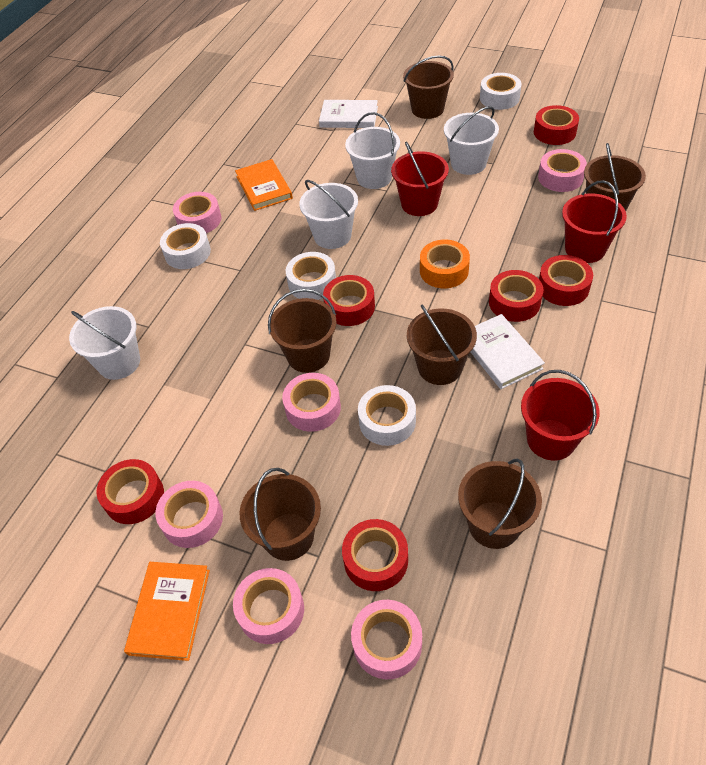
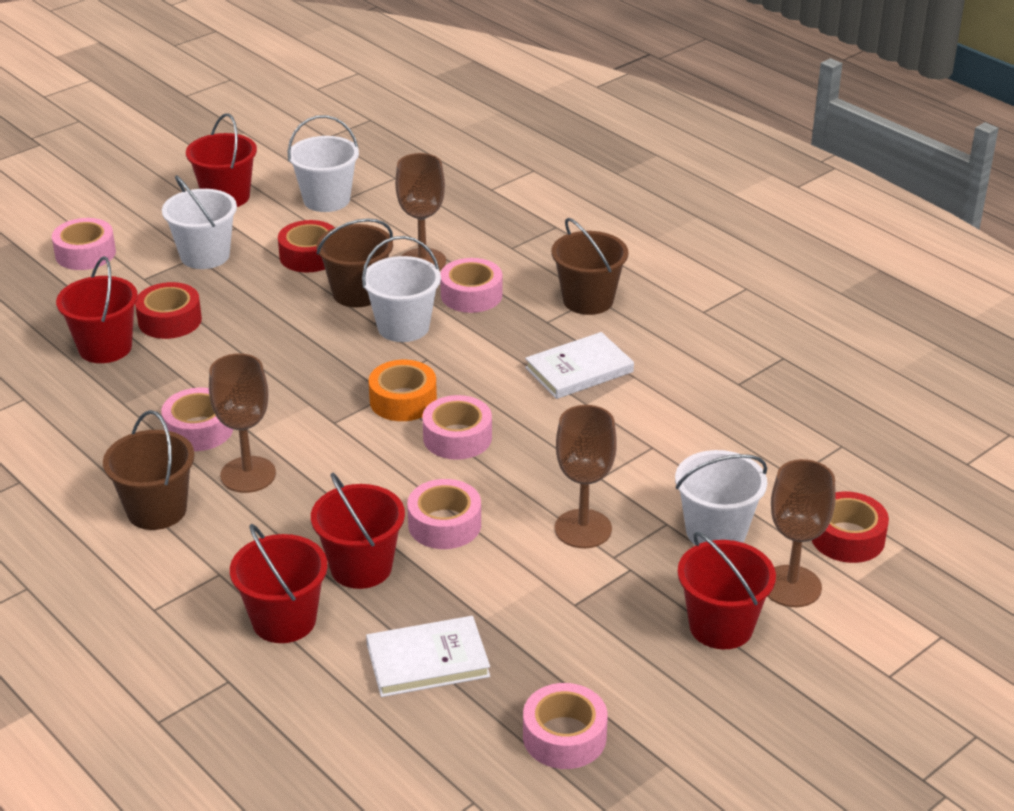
brown bucket: 6 -> 3
brown goblet: 0 -> 4
orange book: 2 -> 0
red bucket: 3 -> 5
red tape: 6 -> 3
white tape: 4 -> 0

